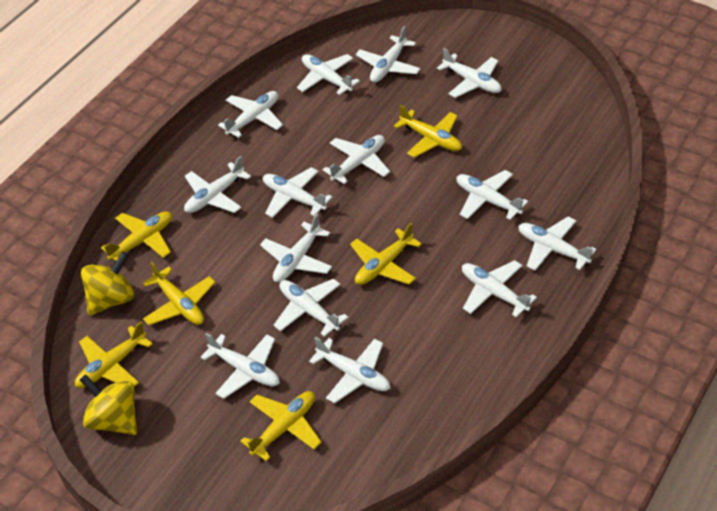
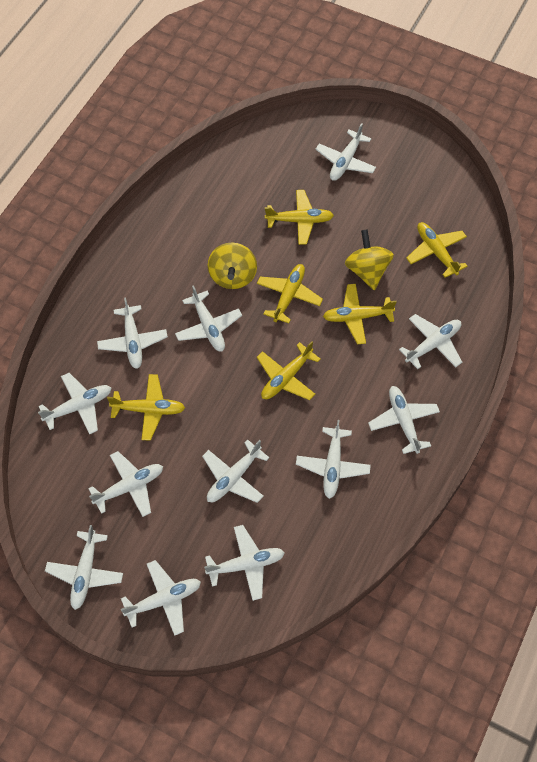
white plane: 14 -> 12

